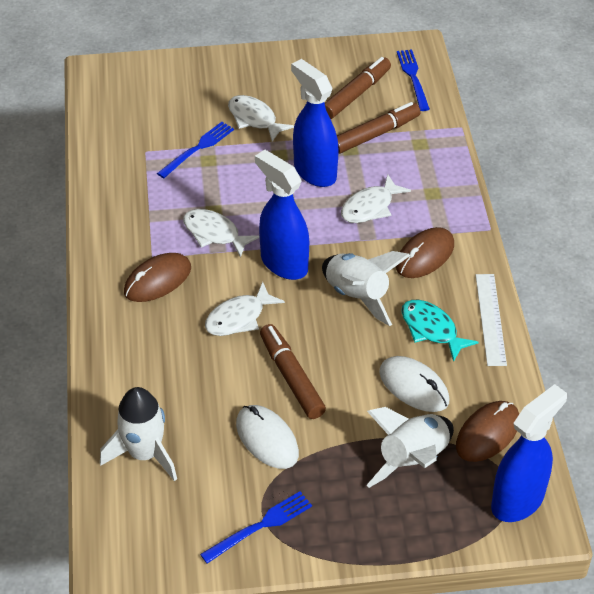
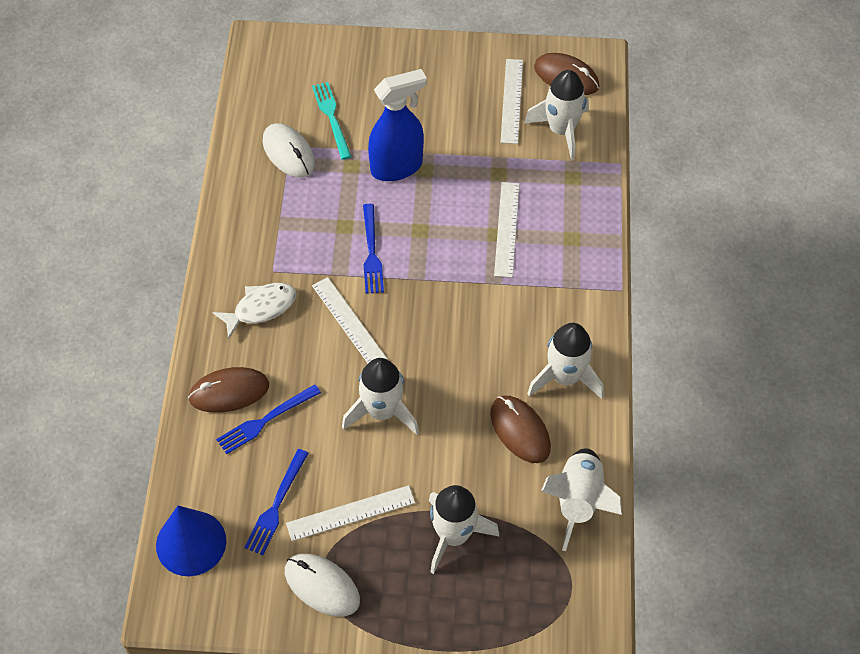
blue cone: 0 -> 1
blue spray bottle: 3 -> 1
brown marker: 3 -> 0
turquoise fish: 1 -> 0
turquoise fork: 0 -> 1
white fish: 4 -> 1
white rocket: 3 -> 5
white ruler: 1 -> 4

